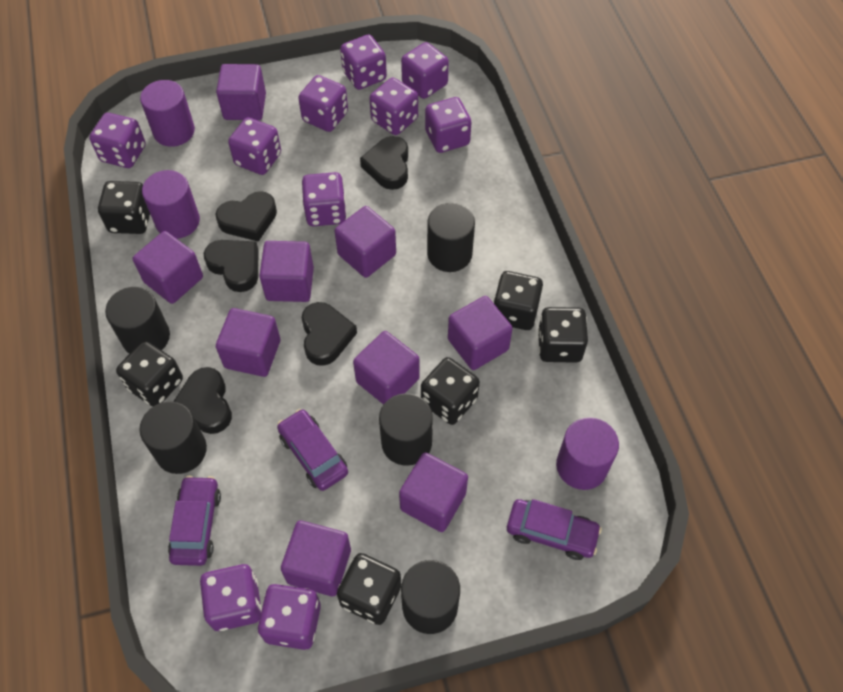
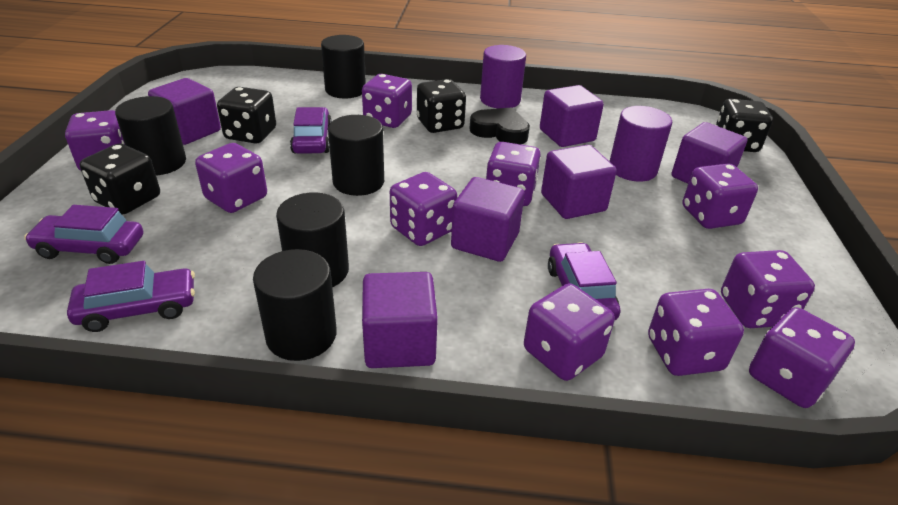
black dice: 6 -> 4
black heart: 5 -> 1
purple car: 3 -> 4
purple cube: 9 -> 6
purple cylinder: 3 -> 2

